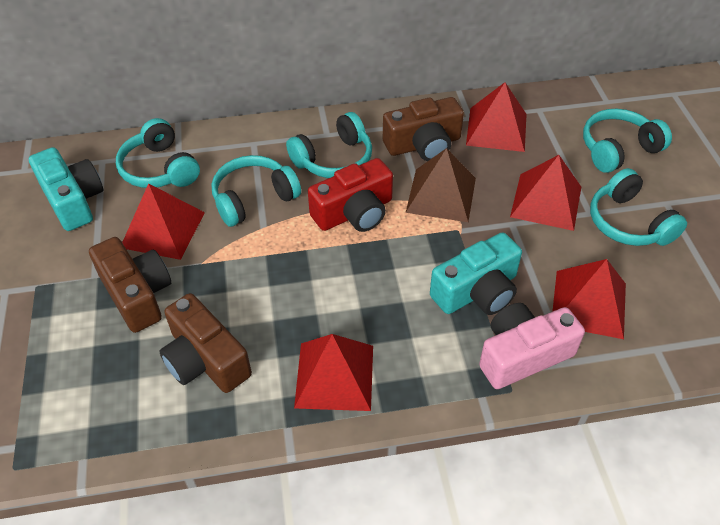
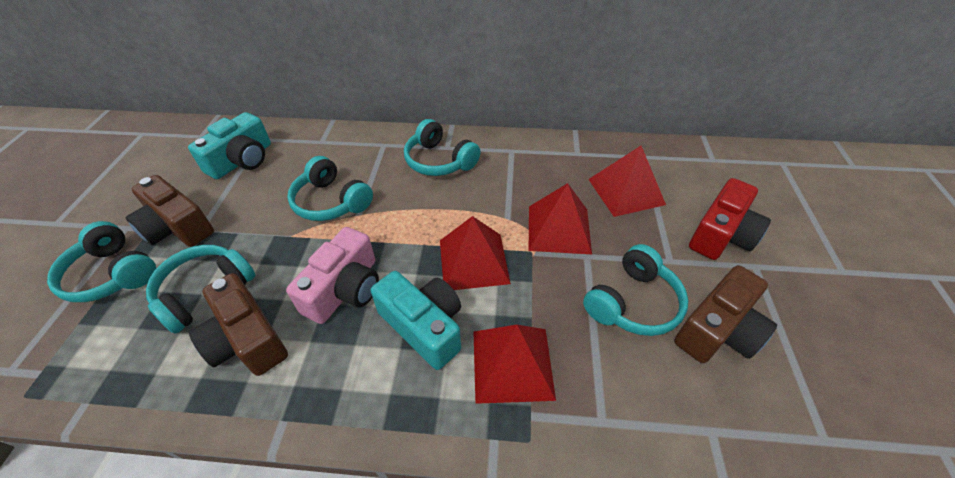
brown pyramid: 1 -> 0
red pyramid: 5 -> 4

